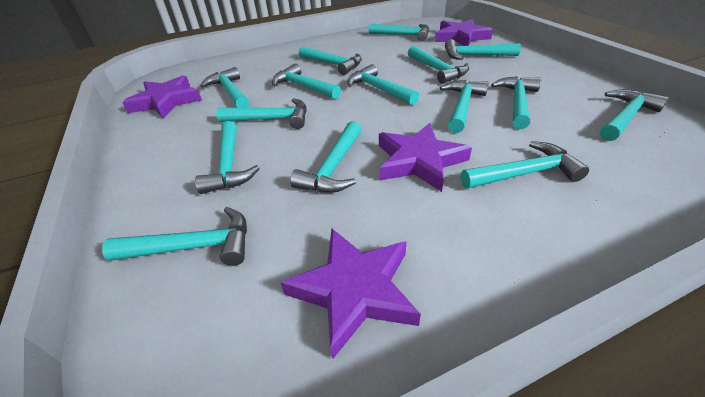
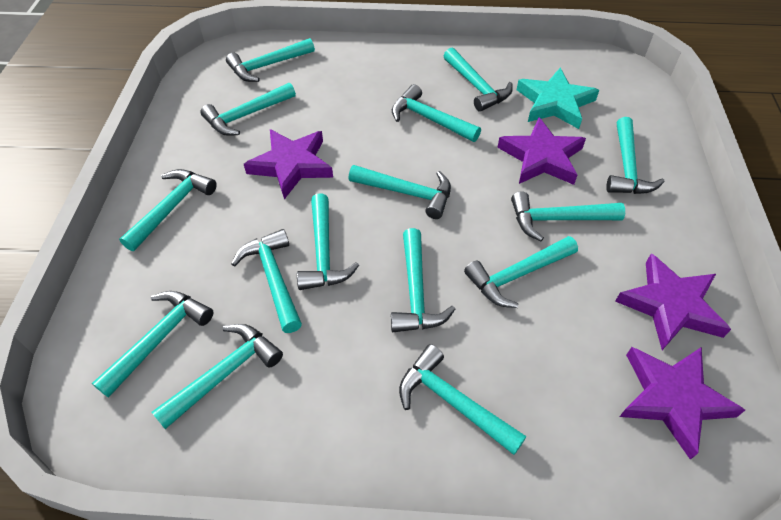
turquoise star: 0 -> 1

